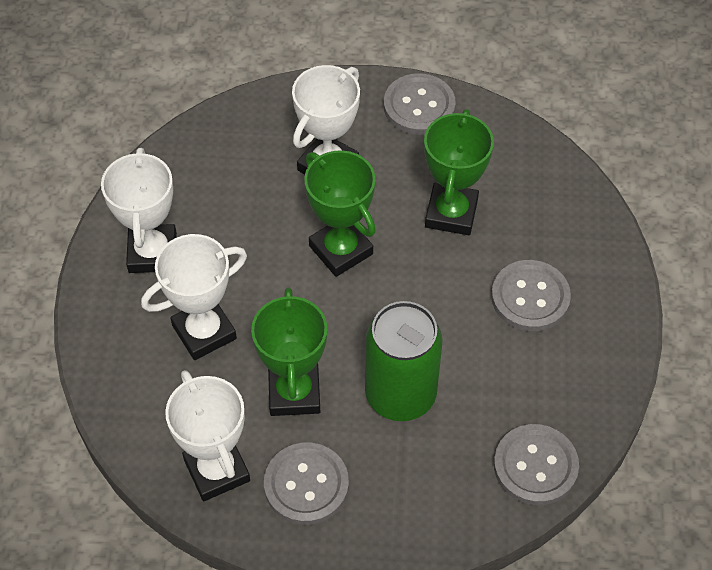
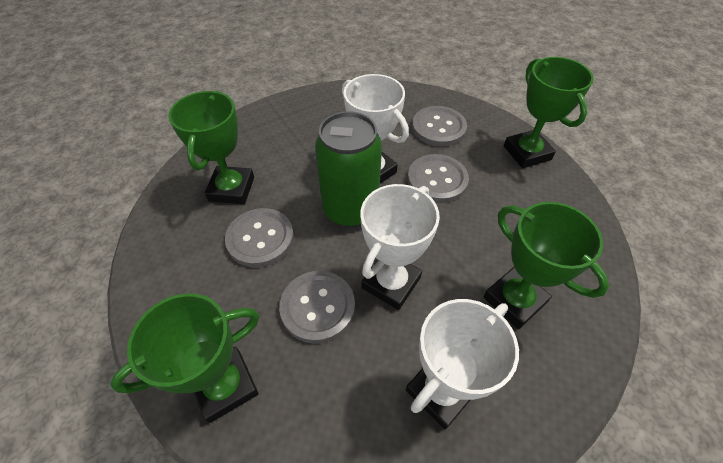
green trophy: 3 -> 4
white trophy: 4 -> 3

